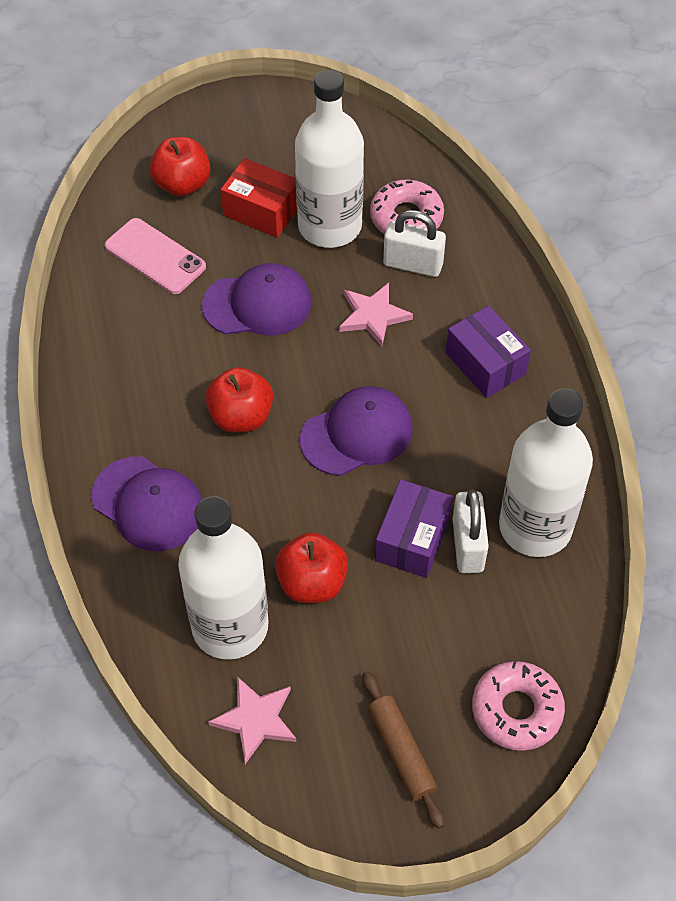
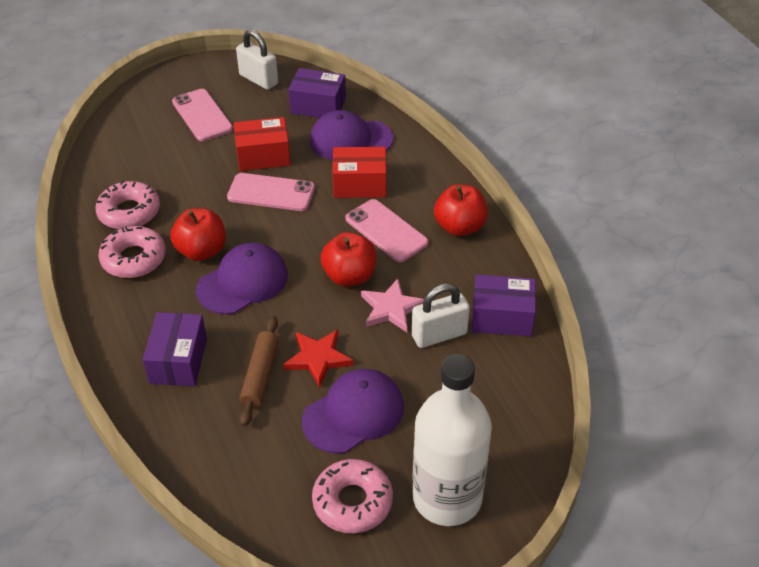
pink donut: 2 -> 3
pink phone: 1 -> 3
pink star: 2 -> 1
purple box: 2 -> 3
red box: 1 -> 2
red star: 0 -> 1
white bottle: 3 -> 1

